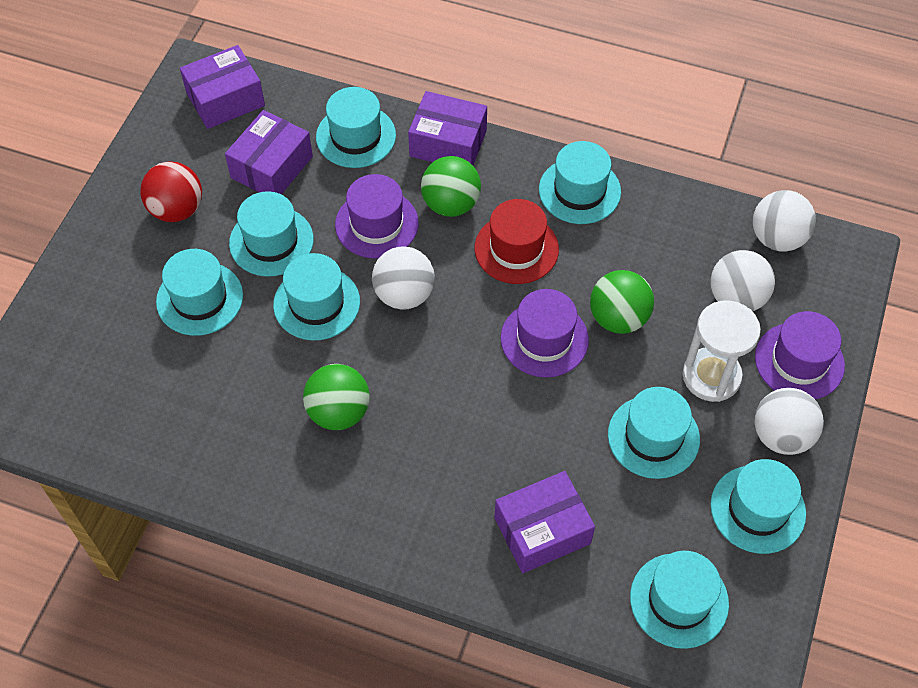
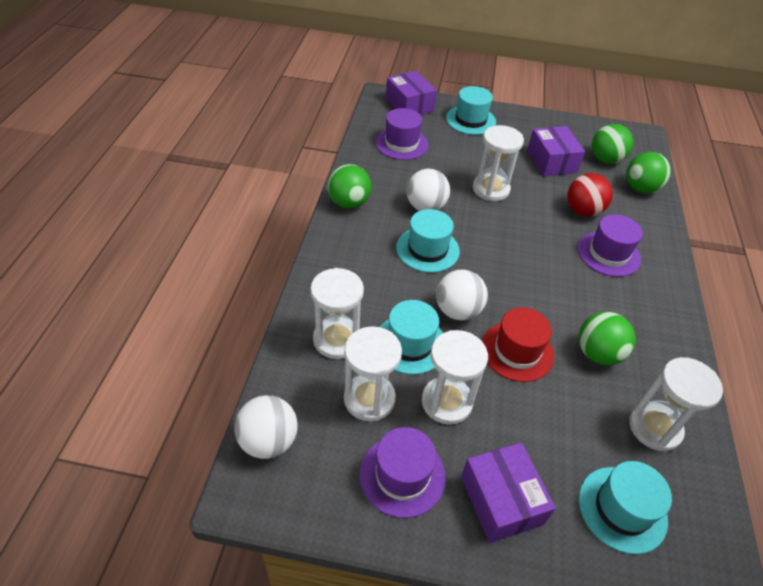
green ball: 3 -> 4
purple box: 4 -> 3
turquoise hat: 8 -> 4
white ball: 4 -> 3
white hourglass: 1 -> 5

